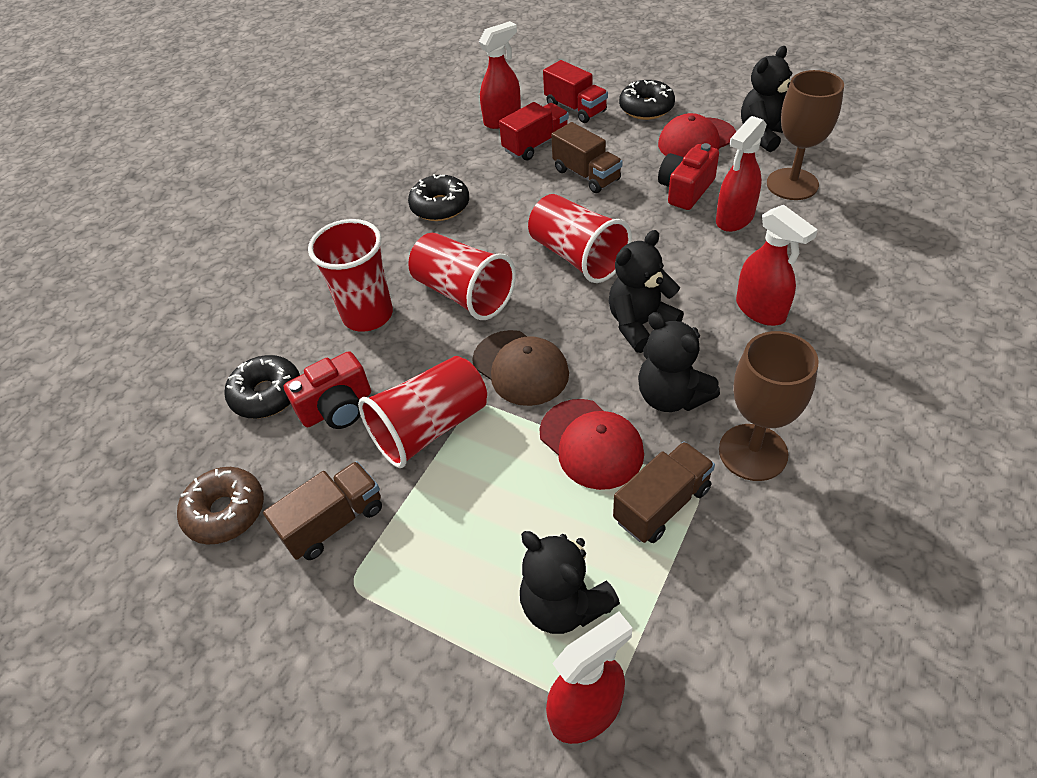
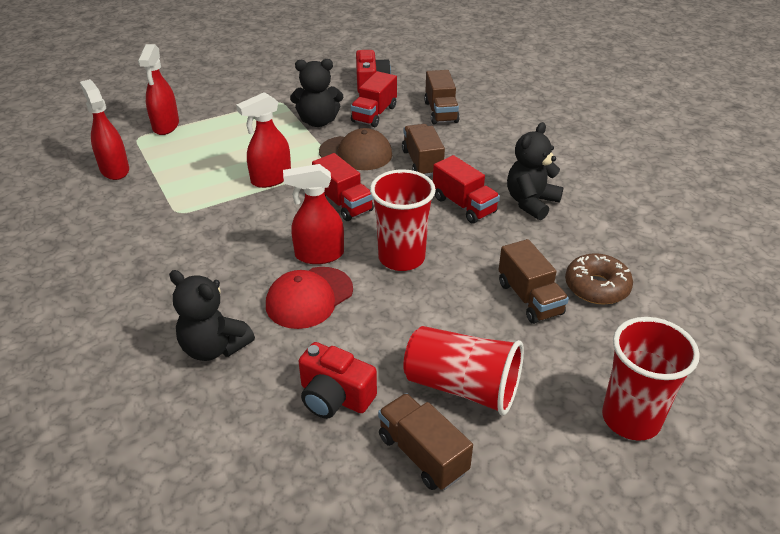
black donut: 3 -> 0
black teddy bear: 4 -> 3
brown goblet: 2 -> 0
brown truck: 3 -> 4
red cap: 2 -> 1
red cup: 4 -> 3
red truck: 2 -> 3

